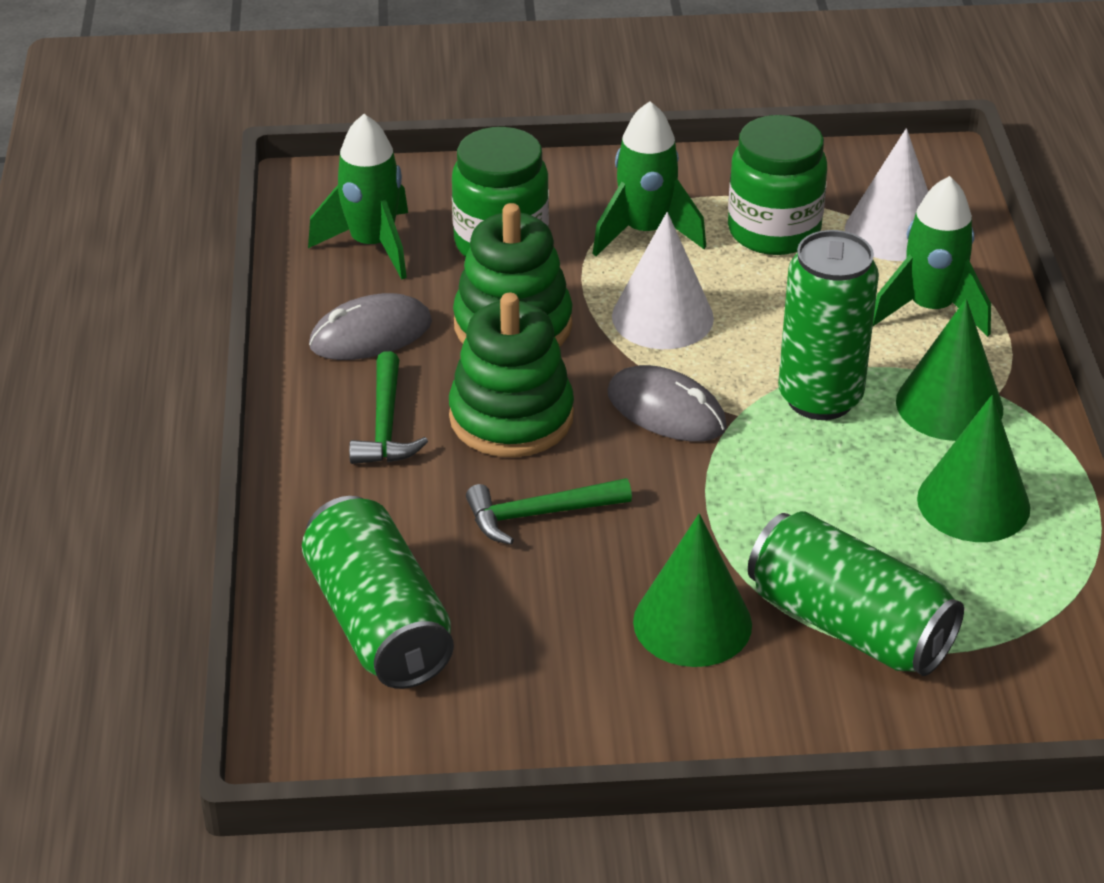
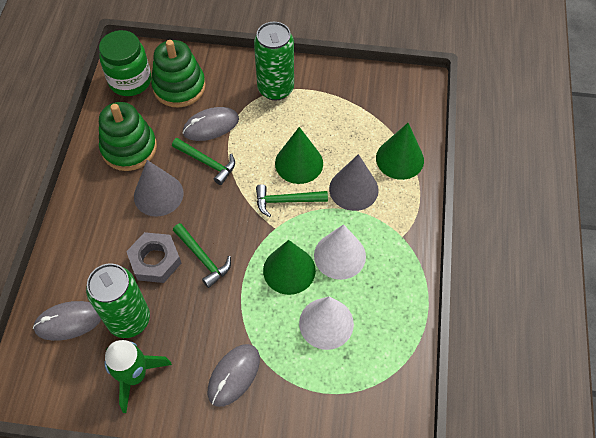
green can: 3 -> 2
green hammer: 2 -> 3
green jar: 2 -> 1
green rocket: 3 -> 1
grey cone: 0 -> 2
grey mouse: 2 -> 3
grey nut: 0 -> 1

